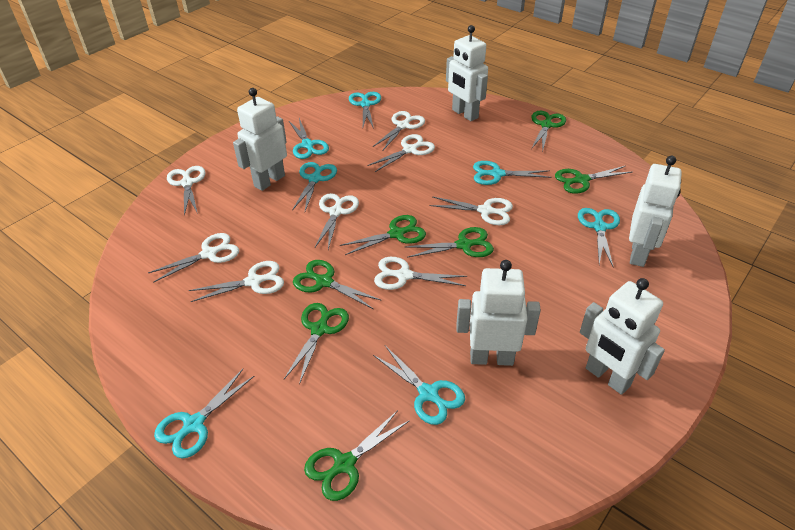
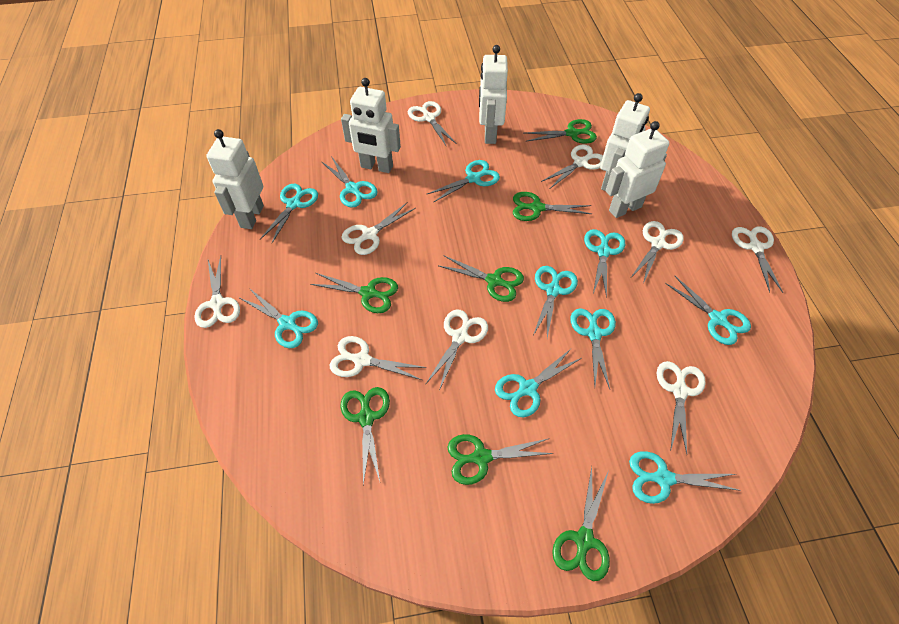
turquoise scissors: 7 -> 10
white scissors: 8 -> 9

